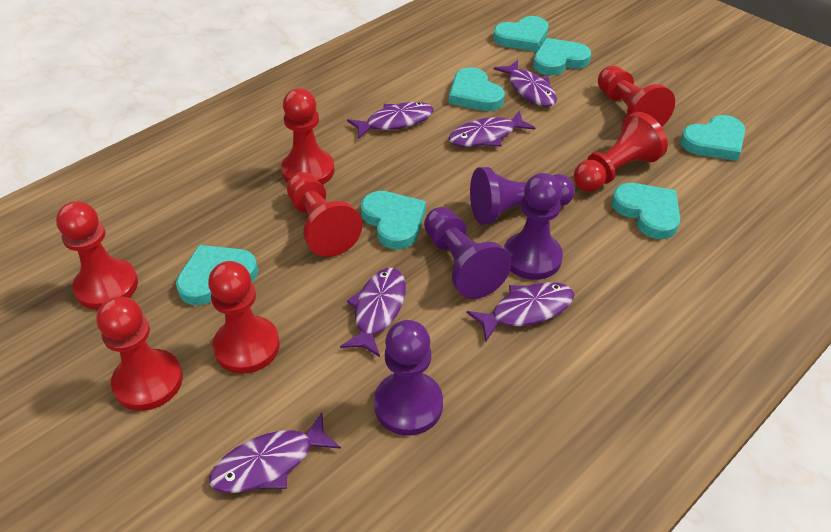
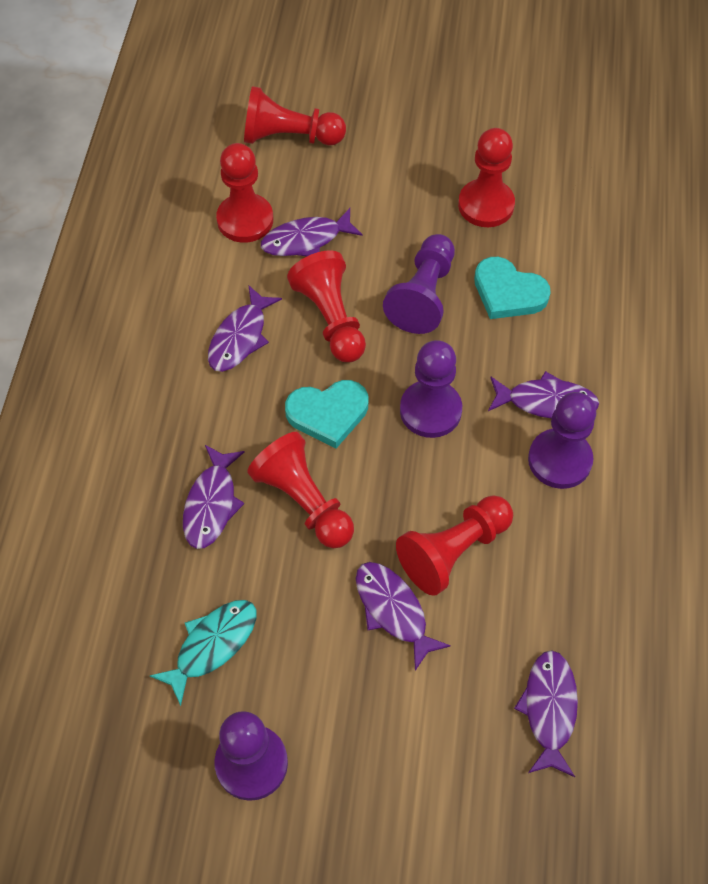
red pawn: 7 -> 6
turquoise fish: 0 -> 1
turquoise heart: 7 -> 2

